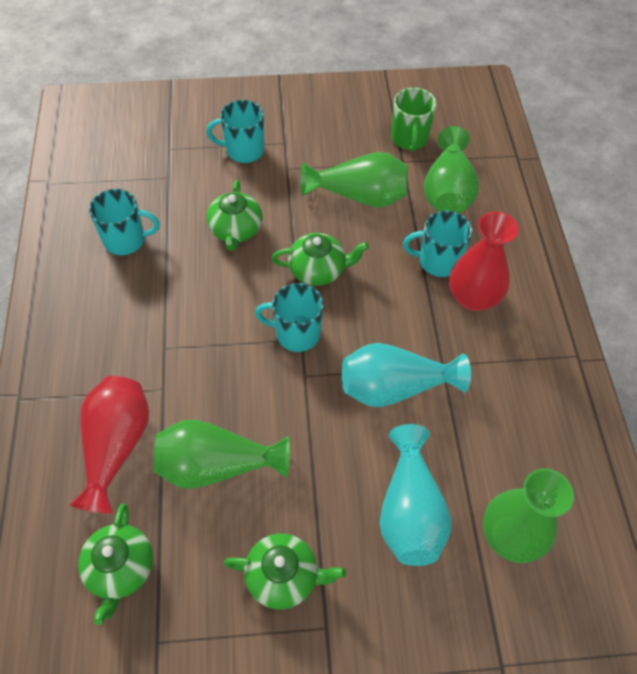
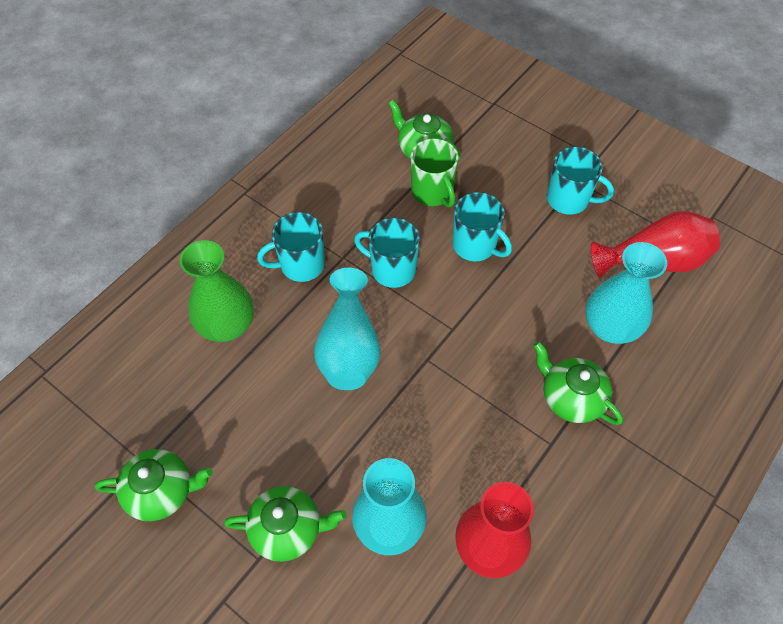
green vase: 4 -> 1
turquoise vase: 2 -> 3

